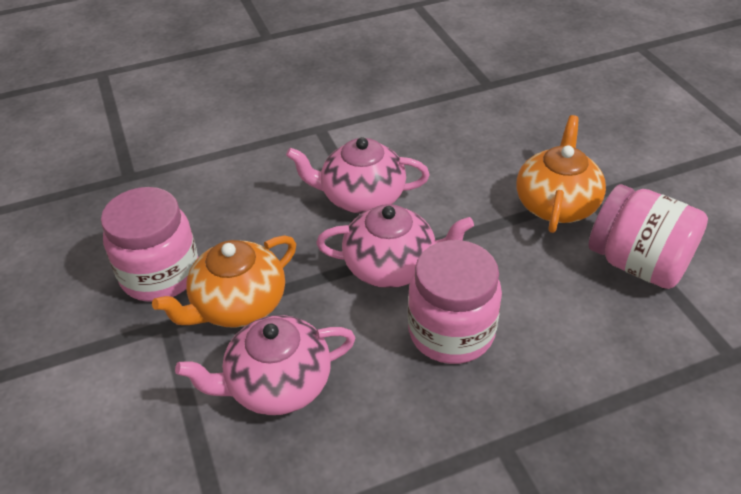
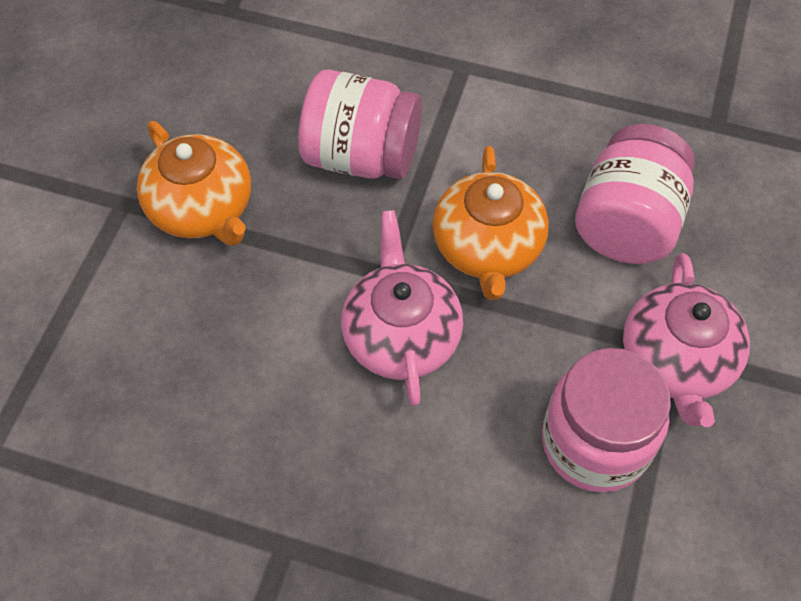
pink teapot: 3 -> 2

